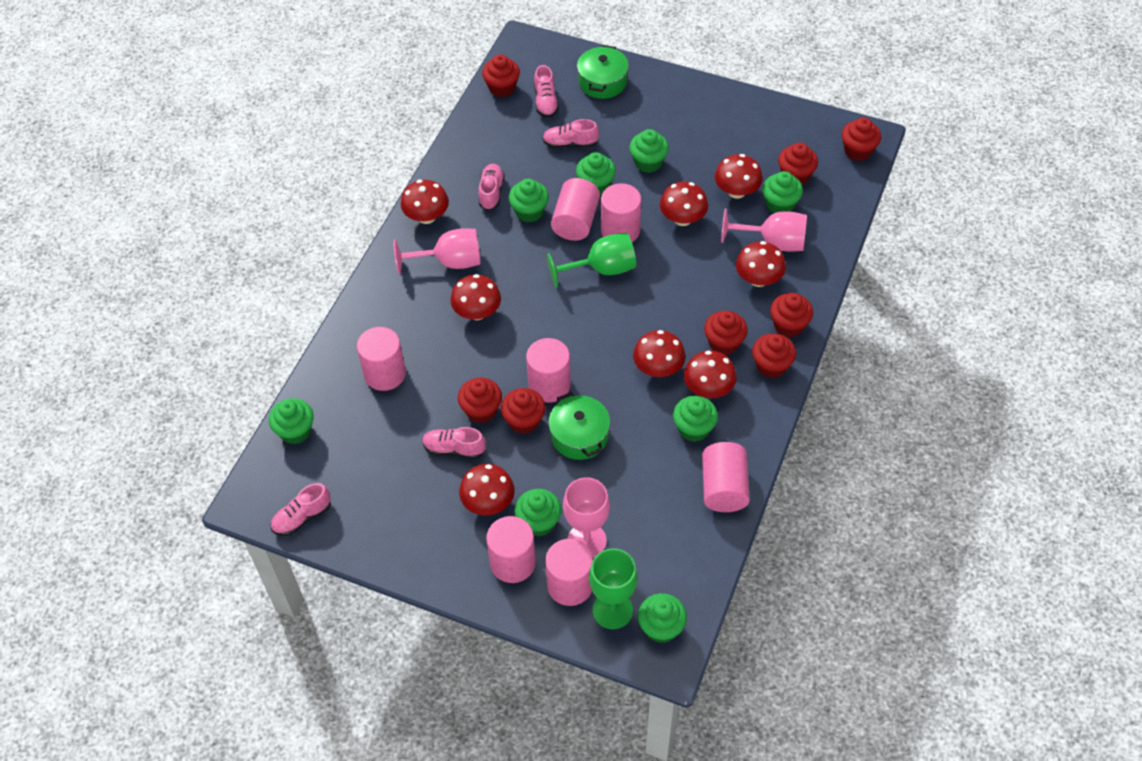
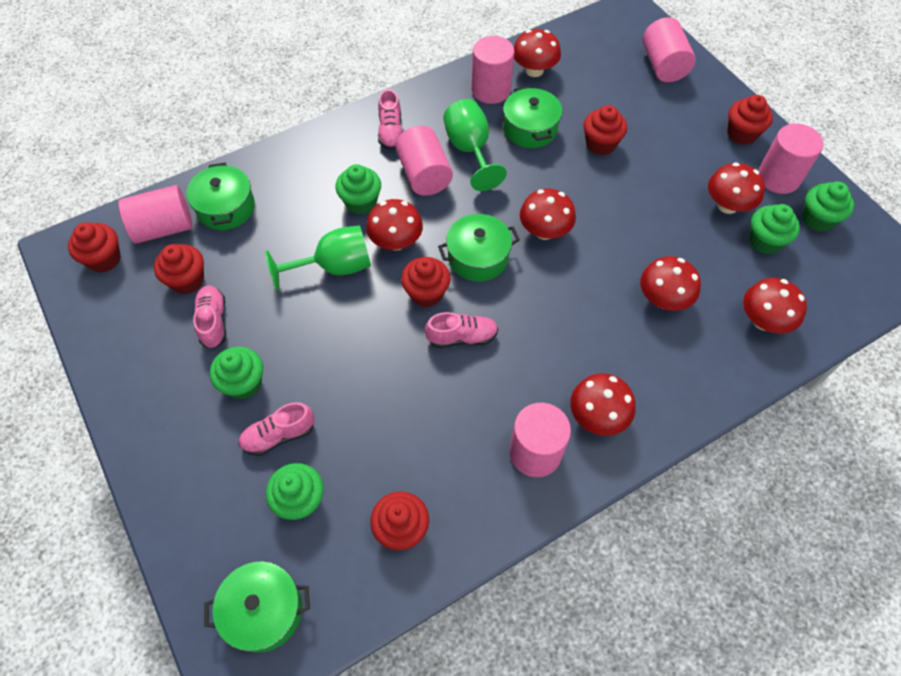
green cupcake: 8 -> 5
green pot: 2 -> 4
pink cylinder: 7 -> 6
pink goblet: 3 -> 0
pink shoe: 5 -> 4
red cupcake: 8 -> 6
red mushroom: 8 -> 7

